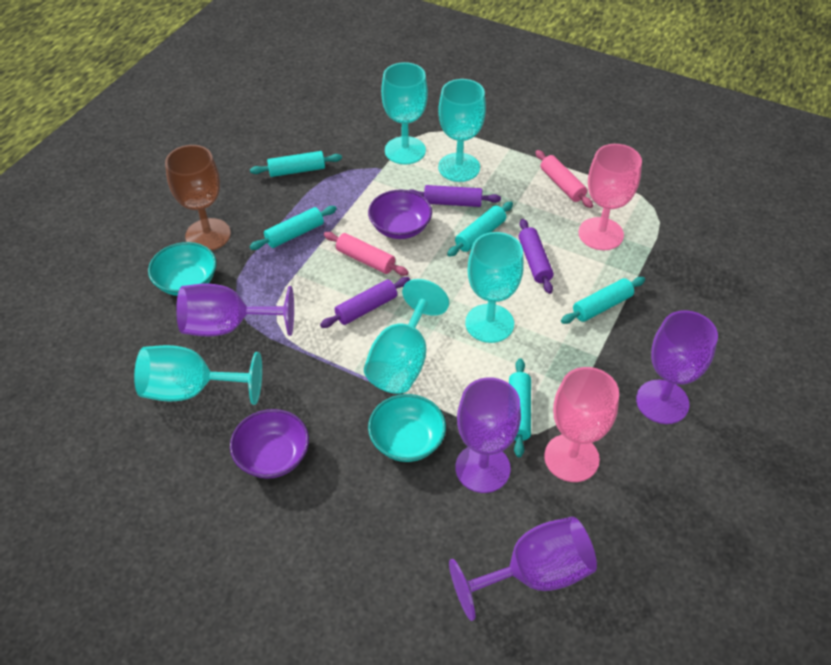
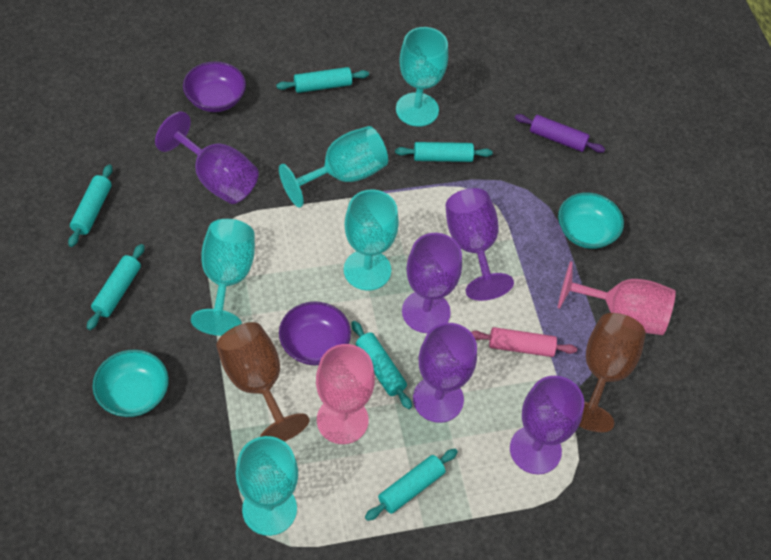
brown goblet: 1 -> 2
pink rolling pin: 2 -> 1
purple goblet: 4 -> 5
purple rolling pin: 3 -> 1
turquoise rolling pin: 5 -> 6

